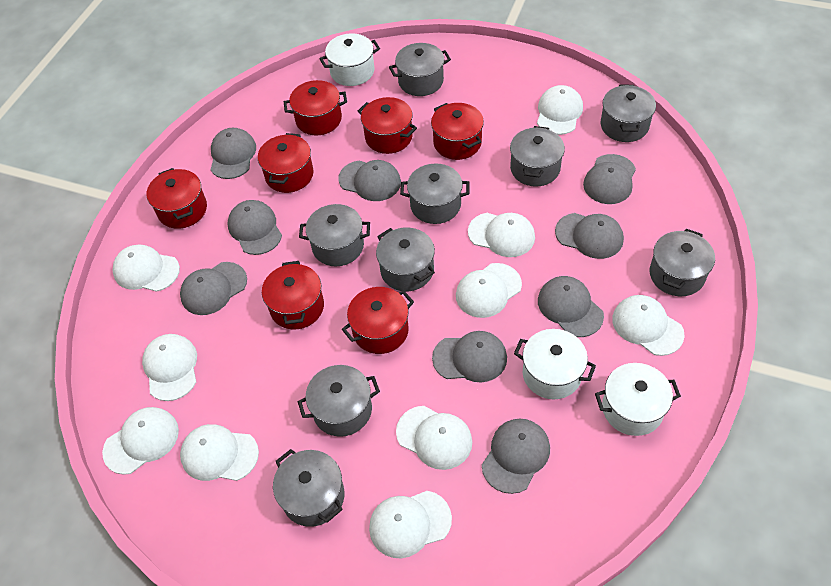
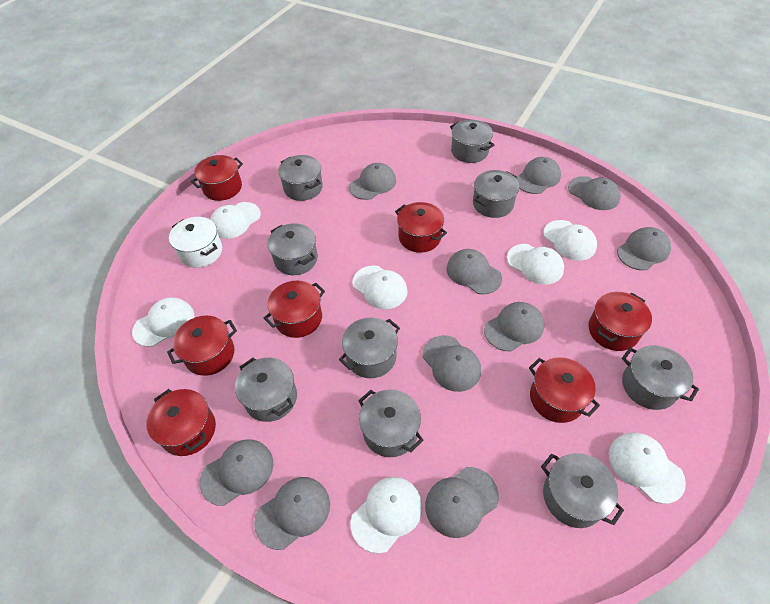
grey cap: 9 -> 10
white cap: 10 -> 7
white pot: 3 -> 1

